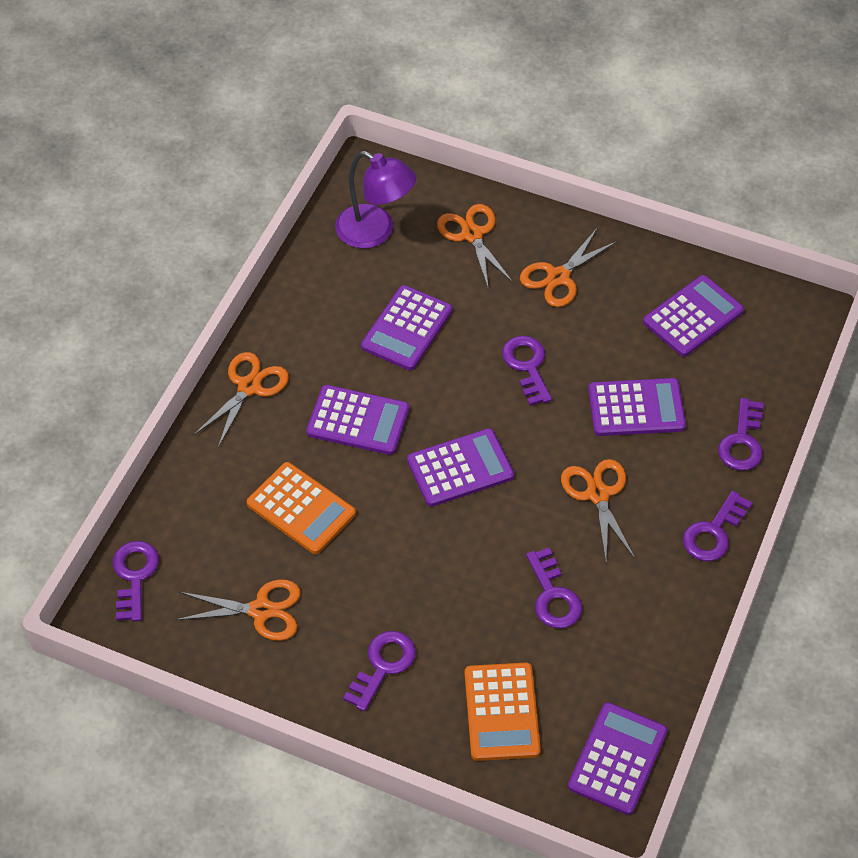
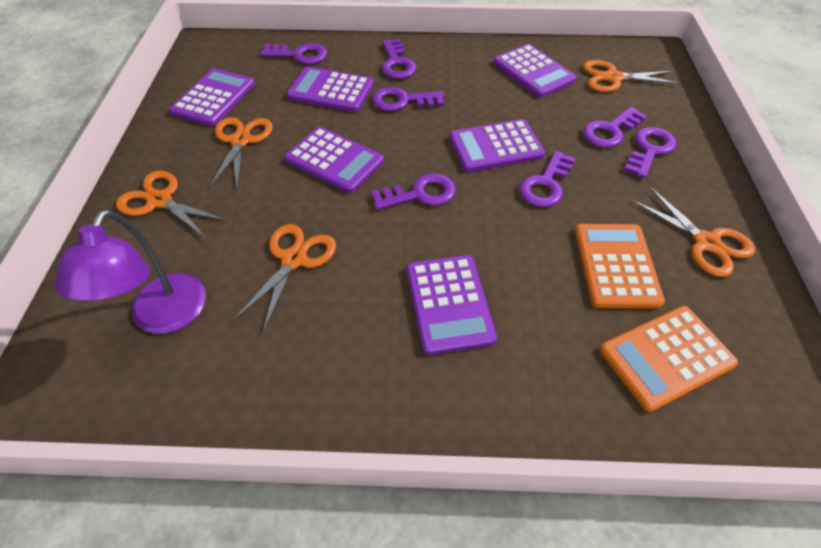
purple key: 6 -> 7

